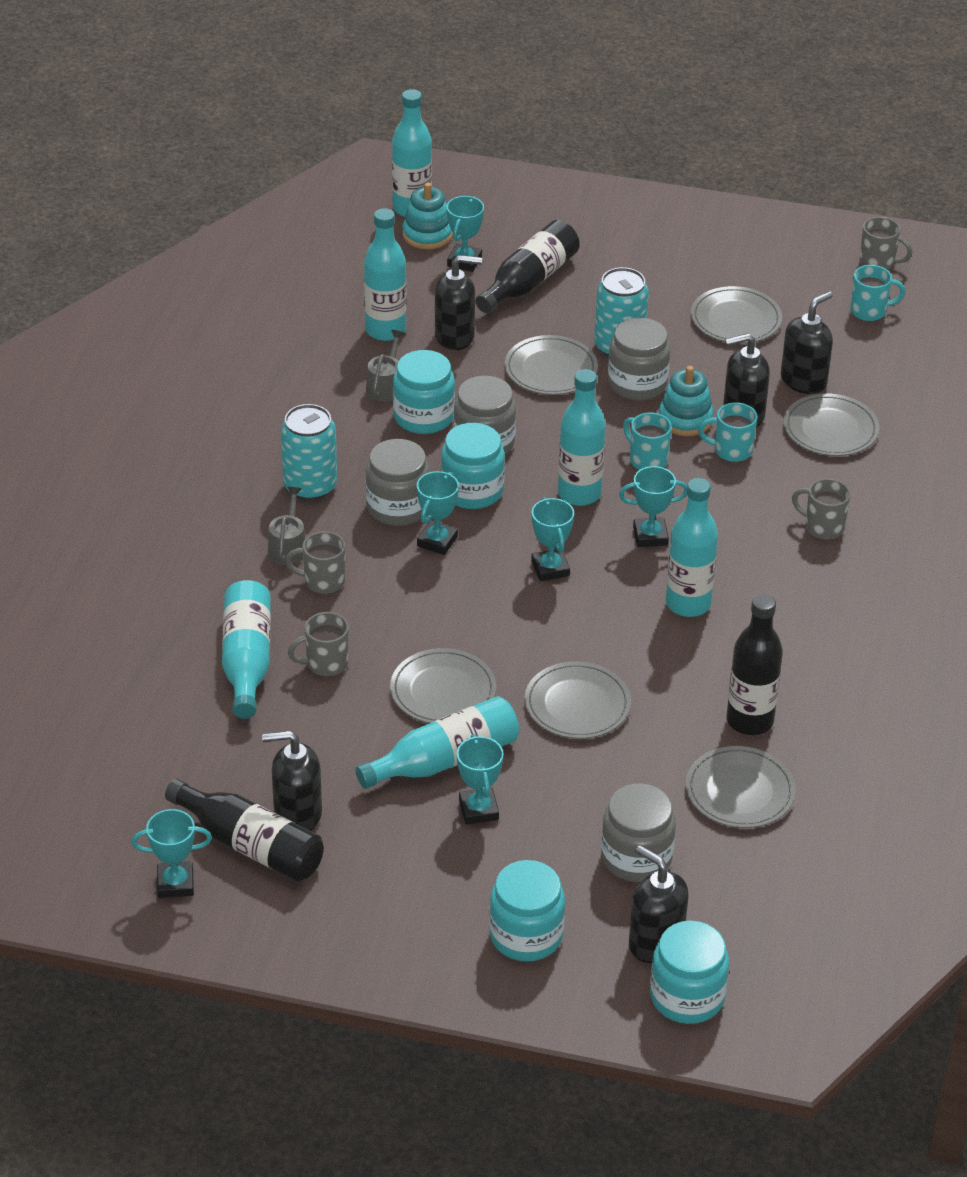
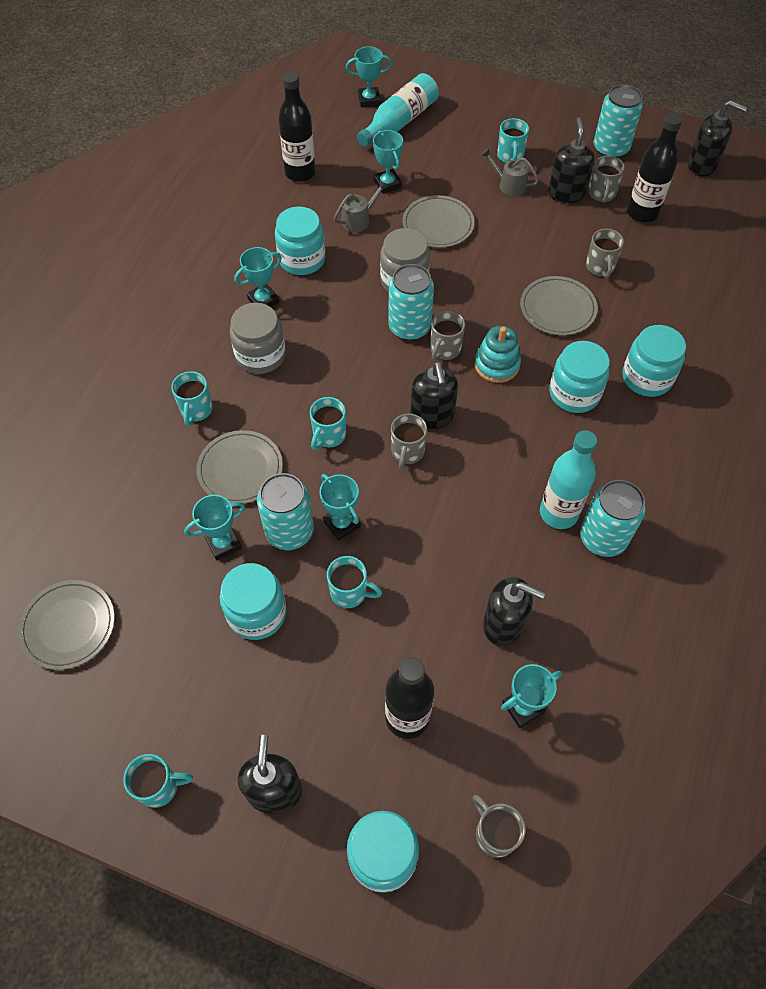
grey jar: 4 -> 2
grey mug: 4 -> 5
grey plate: 6 -> 4
turquoise bottle: 6 -> 2
turquoise can: 2 -> 4
turquoise jar: 4 -> 5
turquoise mug: 3 -> 5
turquoise stacking toy: 2 -> 1

